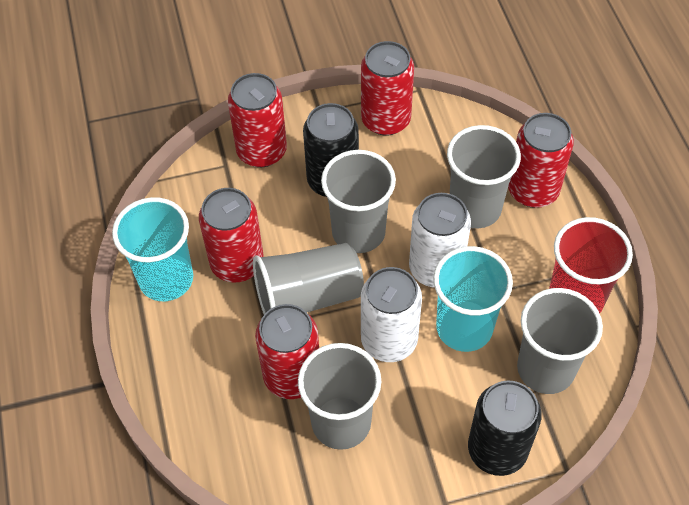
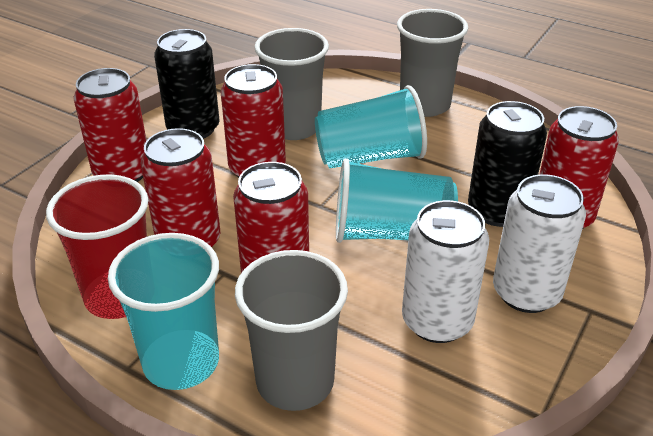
grey cup: 5 -> 3
turquoise cup: 2 -> 3

